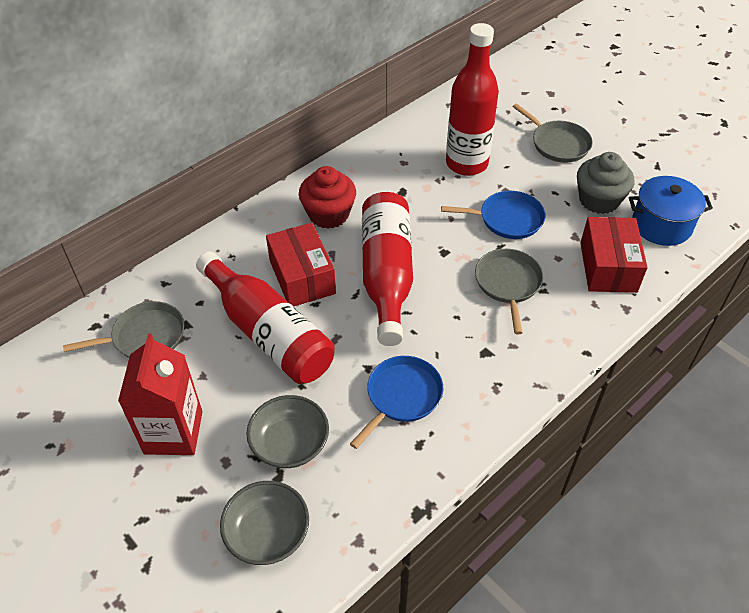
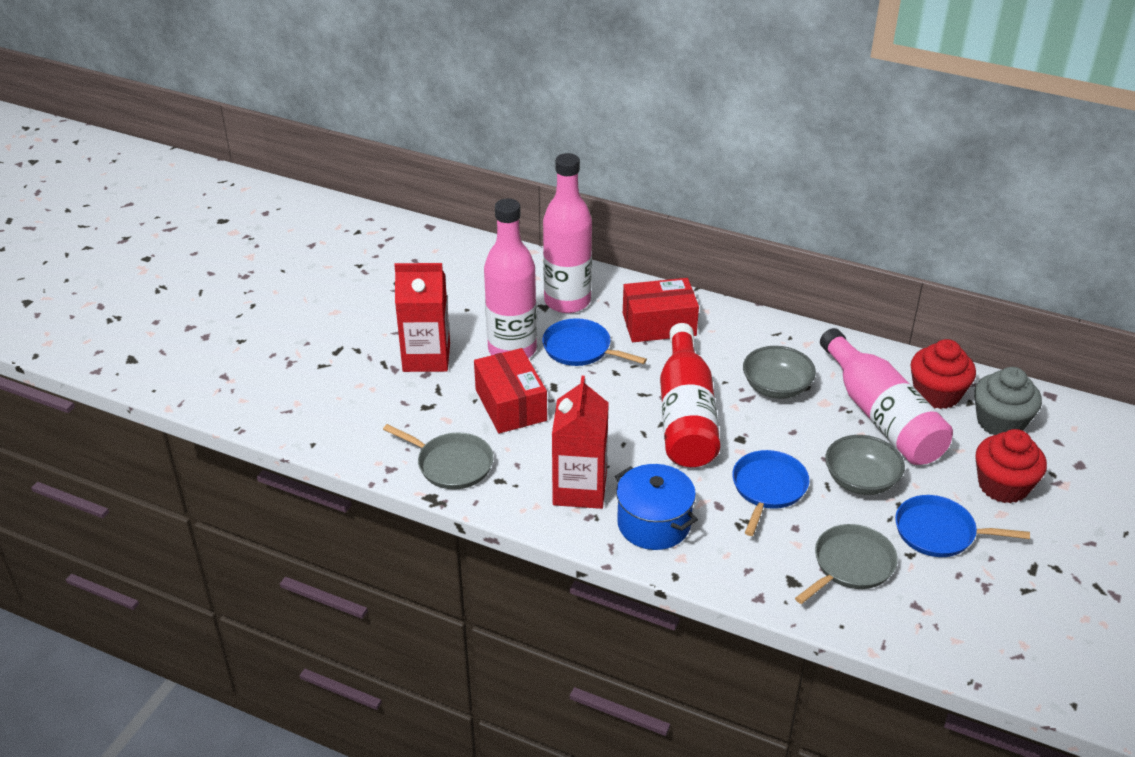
blue pan: 2 -> 3
grey pan: 3 -> 2
pink bottle: 0 -> 3
red bottle: 3 -> 1
red carton: 1 -> 2
red cupcake: 1 -> 2

